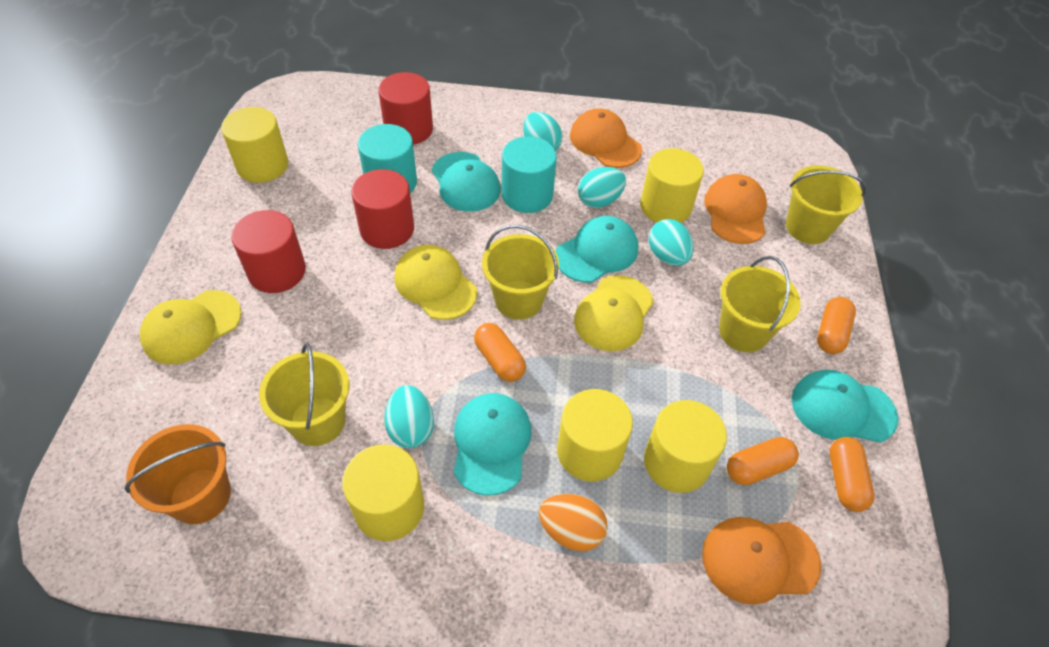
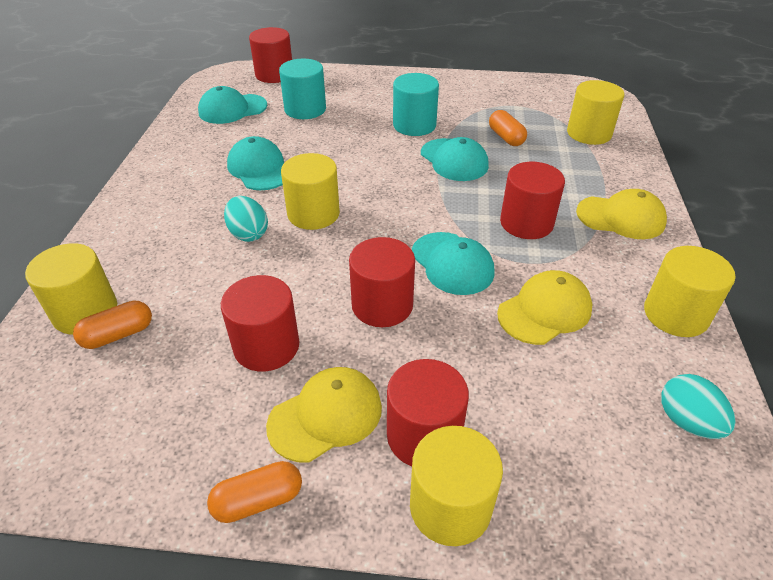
orange bucket: 1 -> 0
orange cap: 3 -> 0
orange capsule: 4 -> 3
orange egg: 1 -> 0
red cylinder: 3 -> 5
turquoise egg: 4 -> 2
yellow bucket: 4 -> 0

